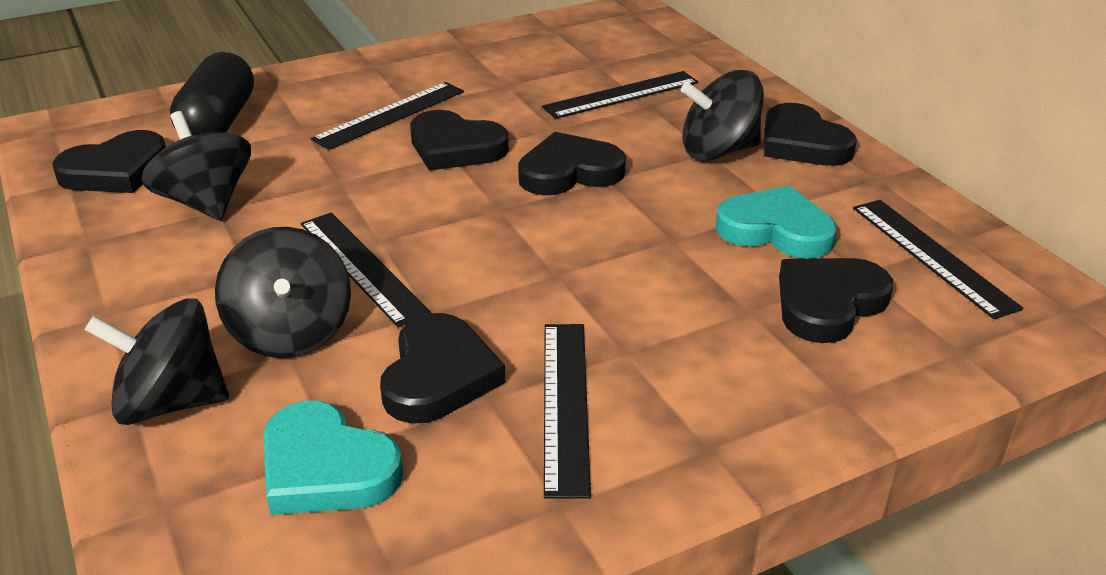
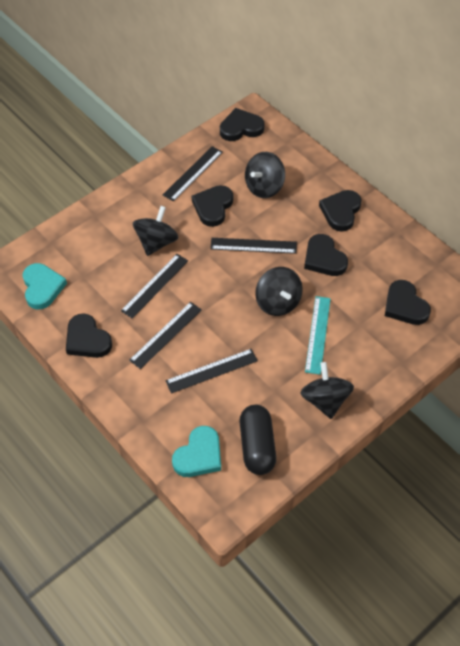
turquoise ruler: 0 -> 1

